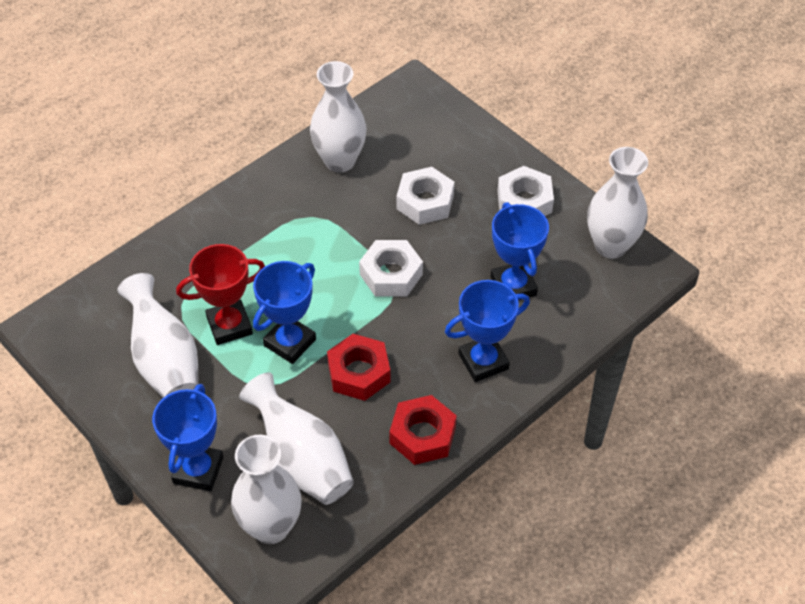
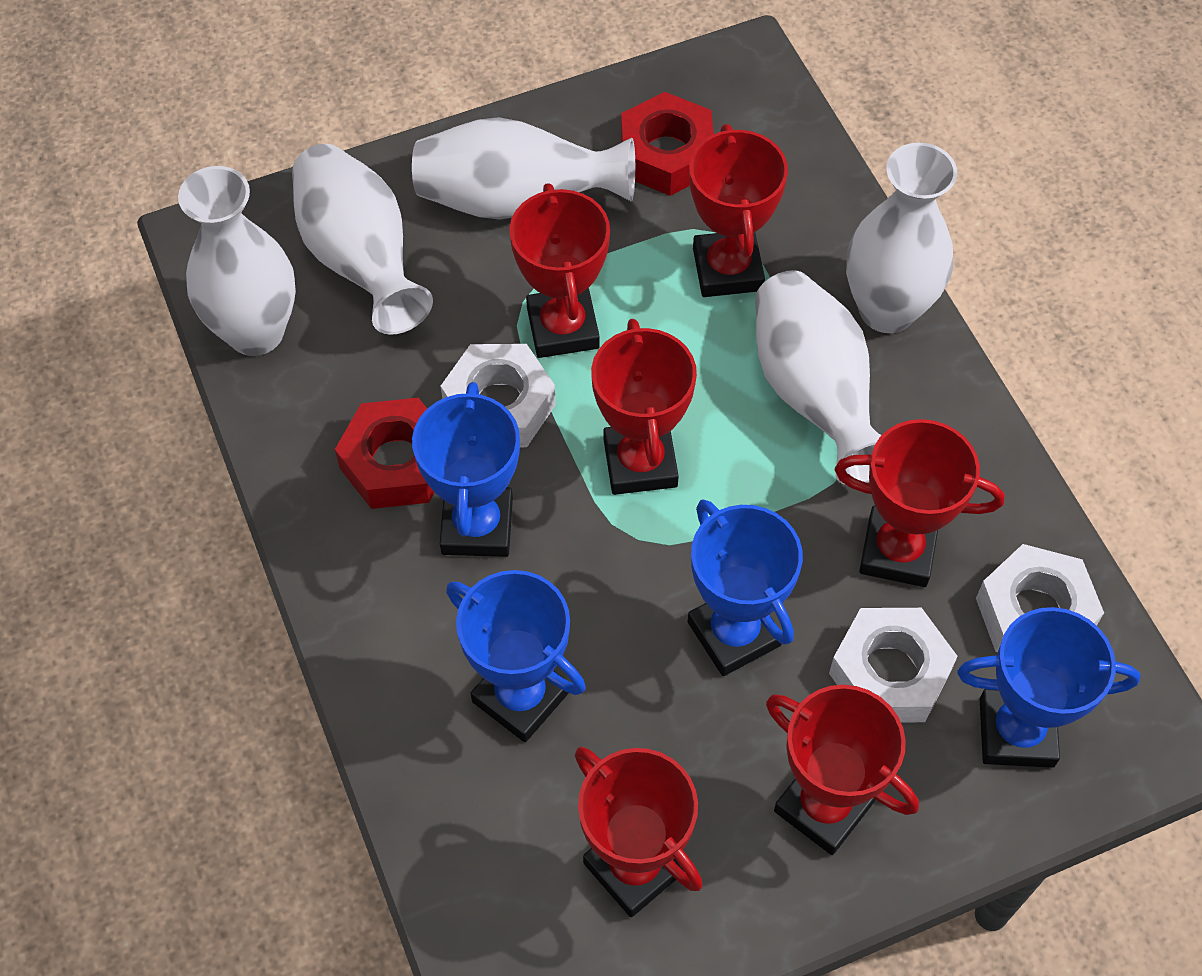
red trophy: 1 -> 6

